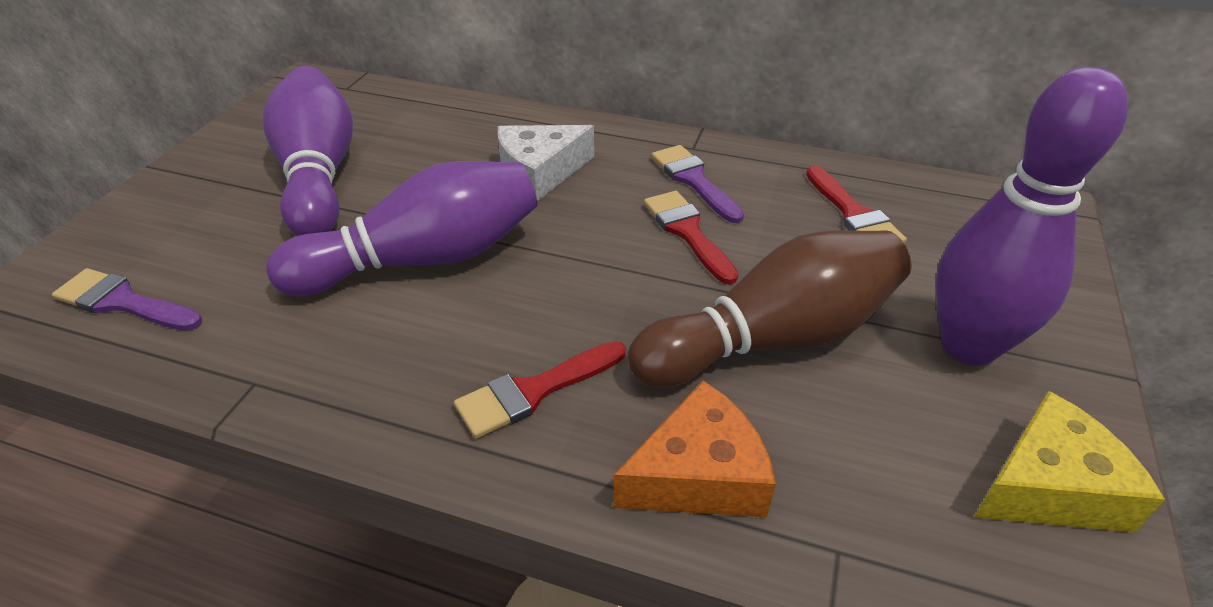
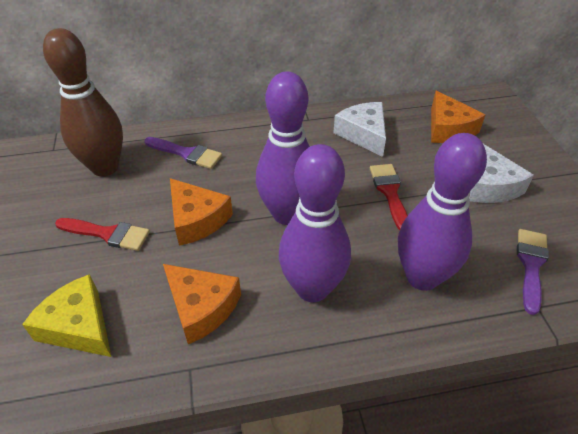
orange cheese: 1 -> 3
red brush: 3 -> 2
white cheese: 1 -> 2

